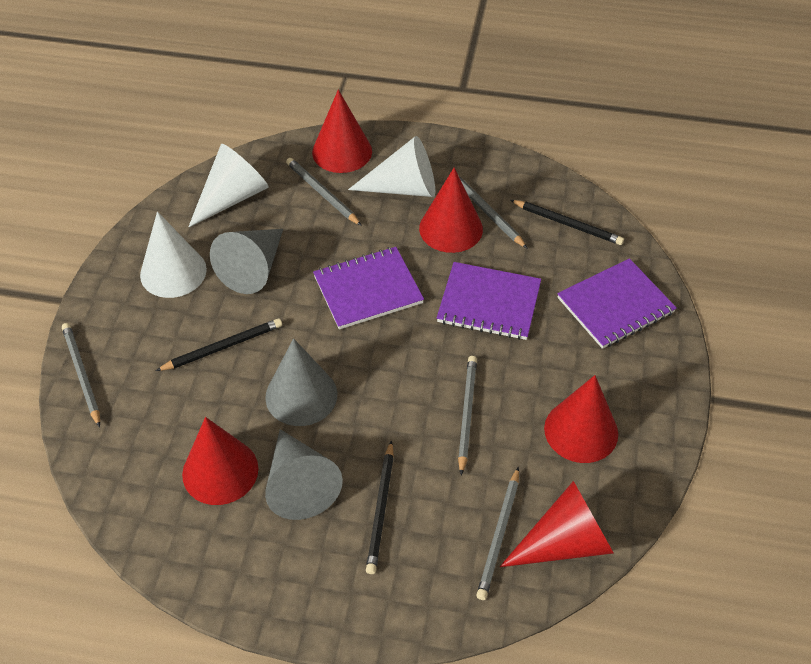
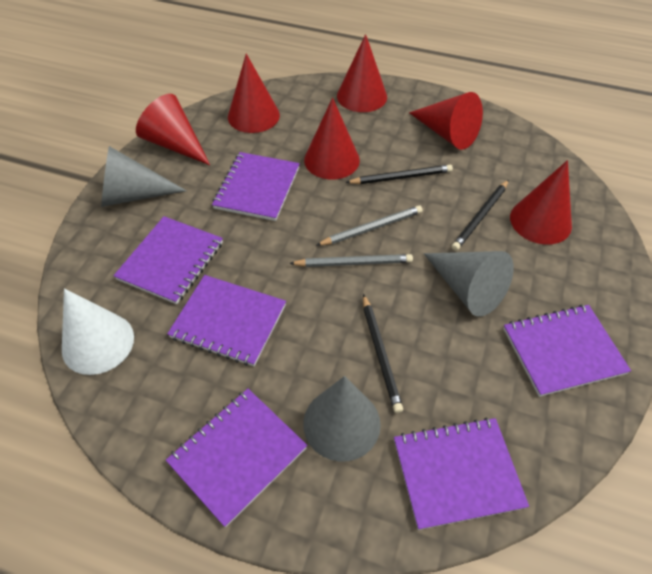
grey pencil: 5 -> 2
purple notebook: 3 -> 6
red cone: 5 -> 6
white cone: 3 -> 1

